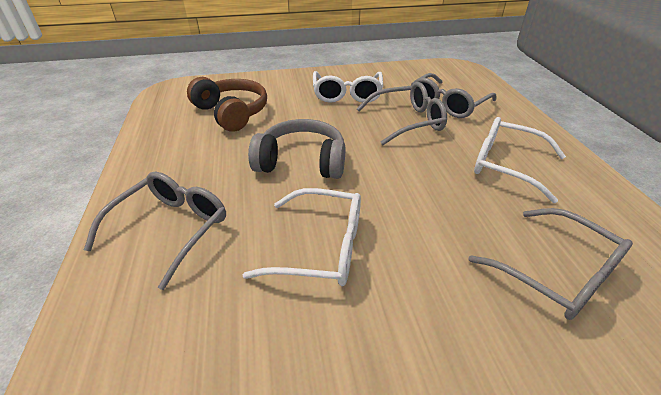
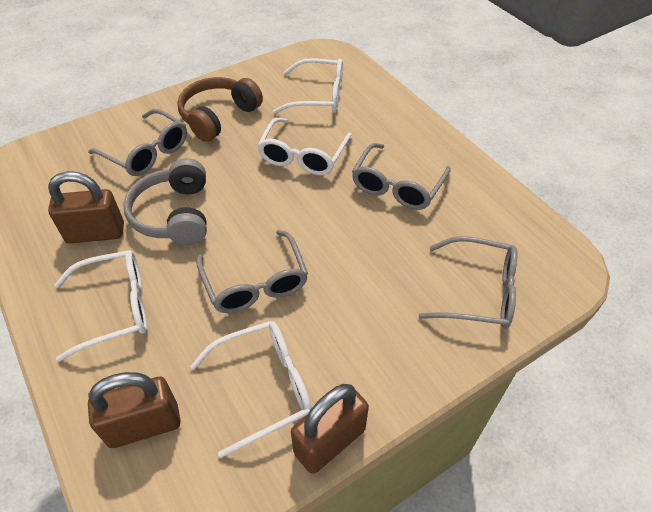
brown padlock: 0 -> 3
white glasses: 3 -> 4

